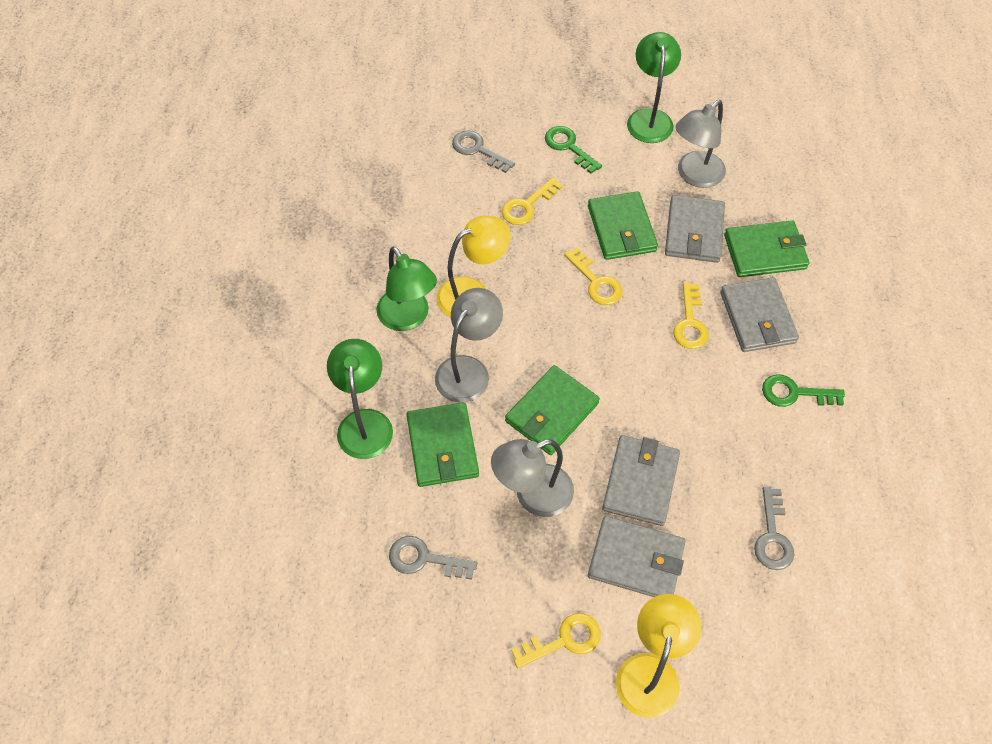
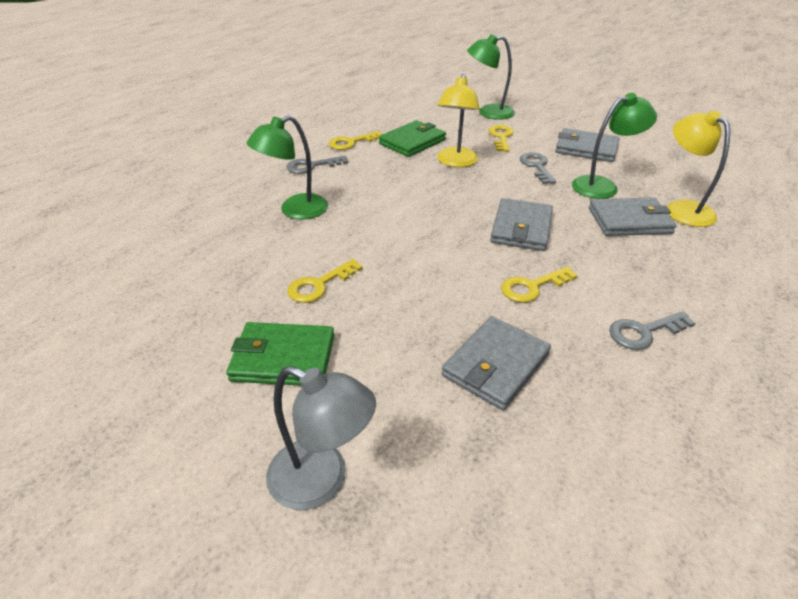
green key: 2 -> 0
green wallet: 4 -> 2
grey lamp: 3 -> 1

